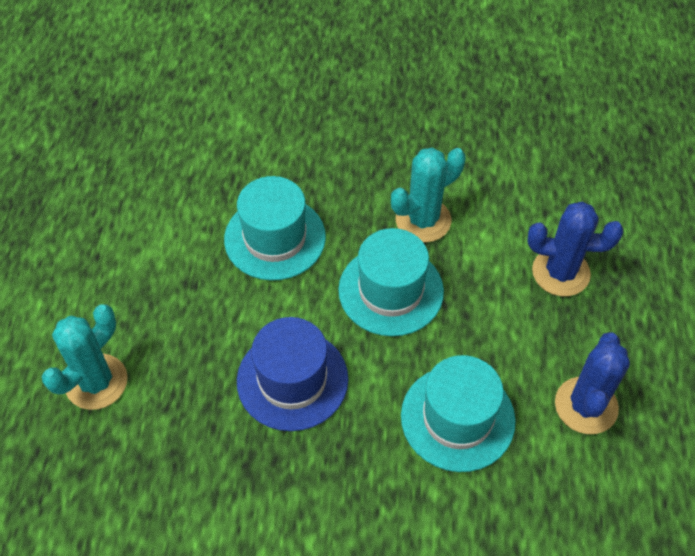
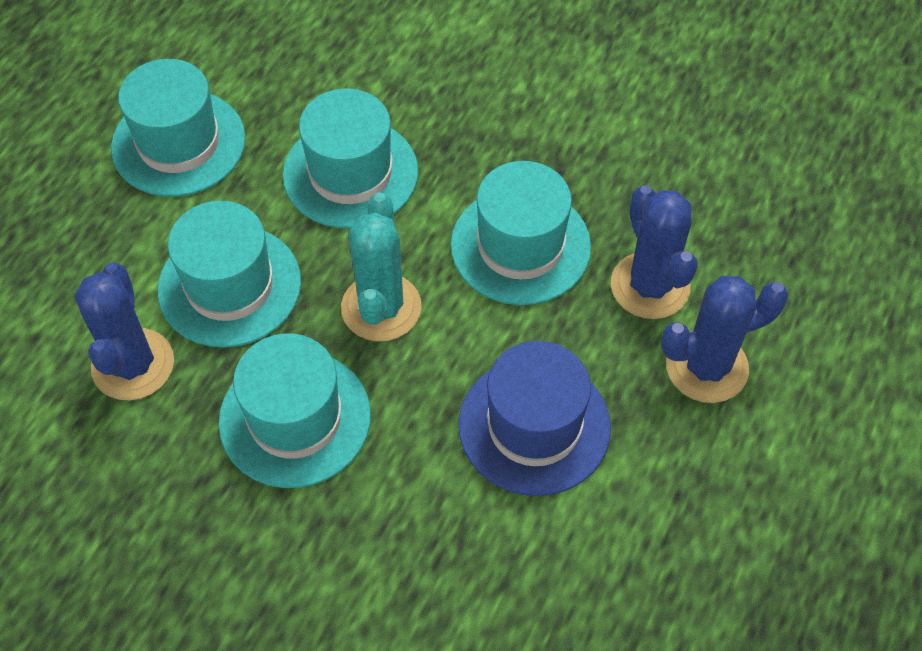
blue cactus: 2 -> 3
turquoise cactus: 2 -> 1
turquoise hat: 3 -> 5

